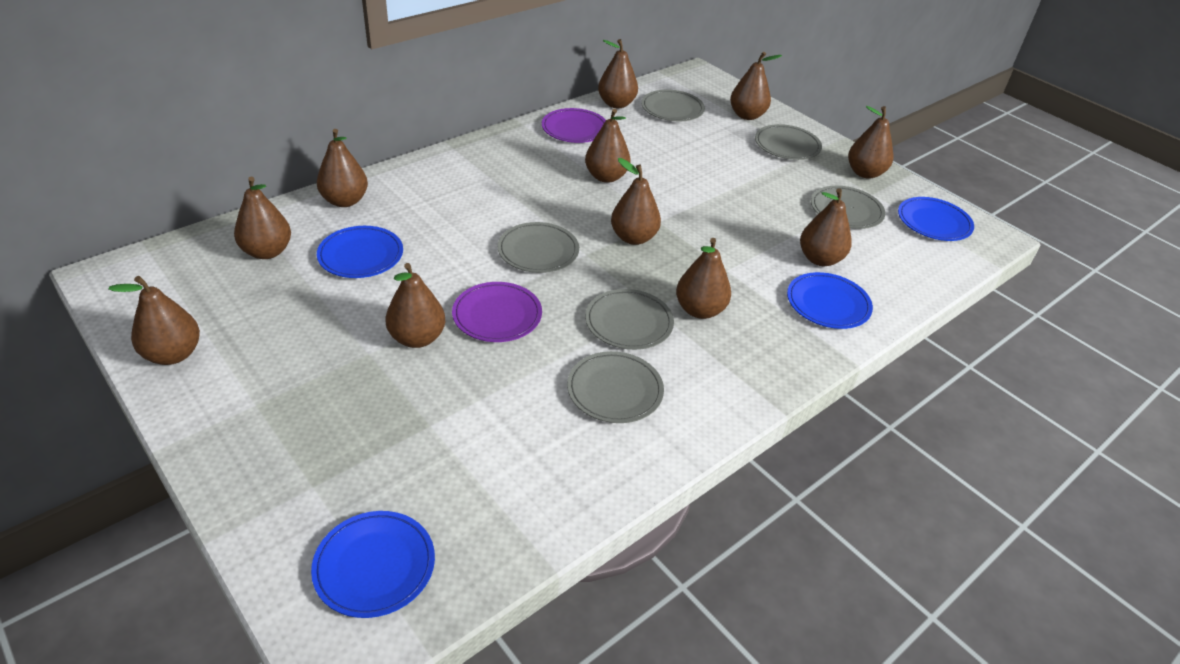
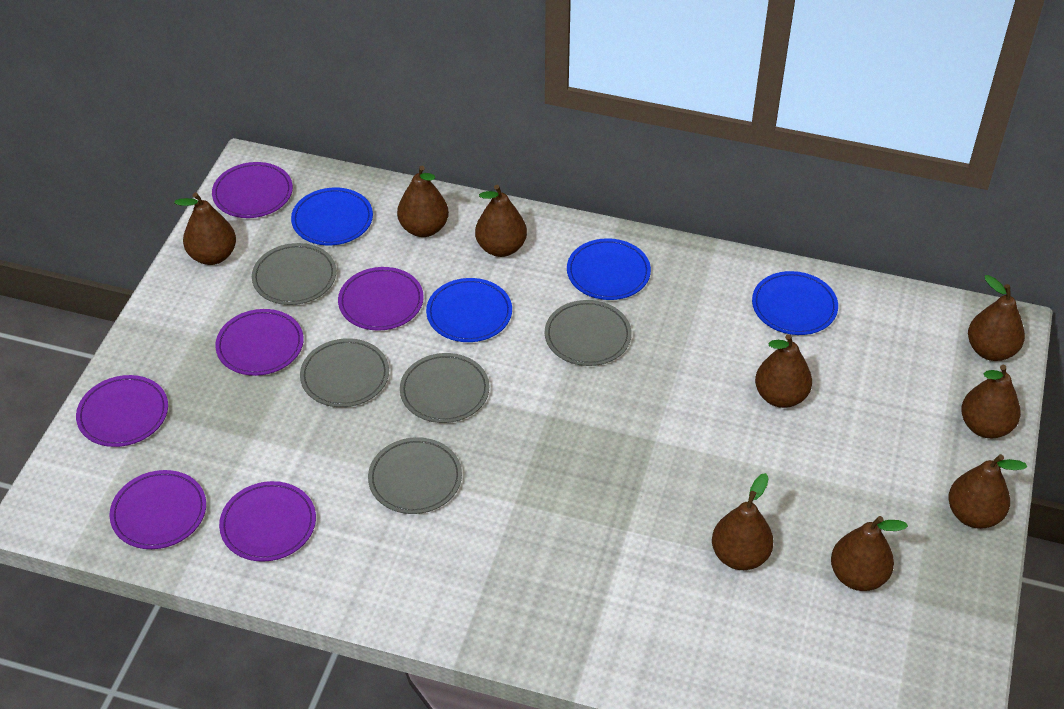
brown pear: 11 -> 9
grey plate: 6 -> 5
purple plate: 2 -> 6

